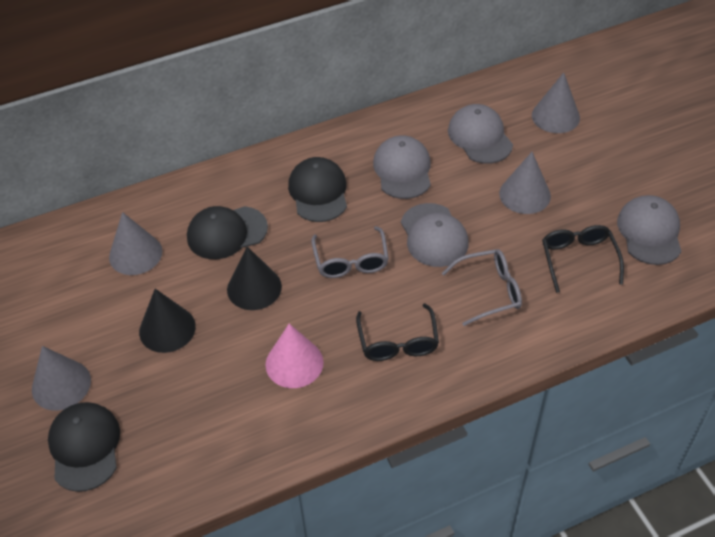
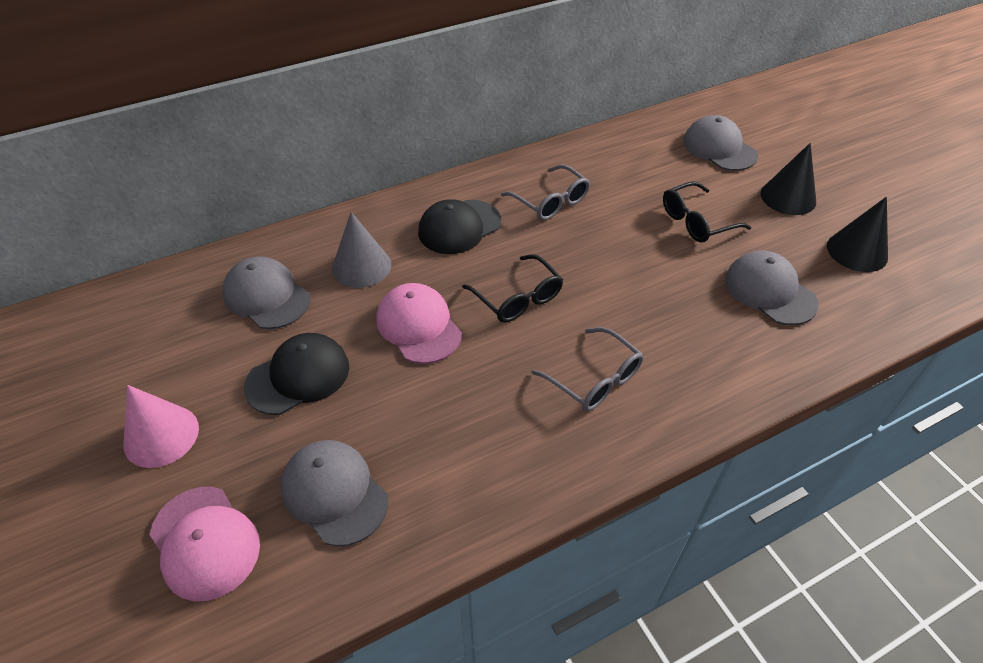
black cap: 3 -> 2
grey cone: 4 -> 1
pink cap: 0 -> 2

